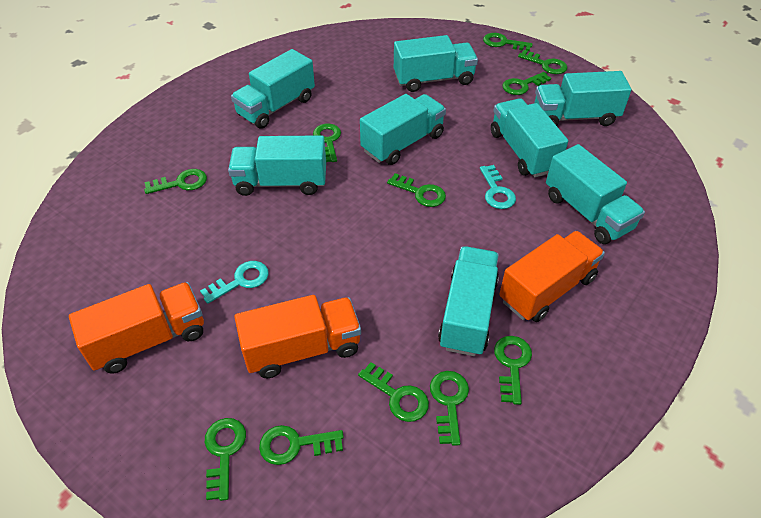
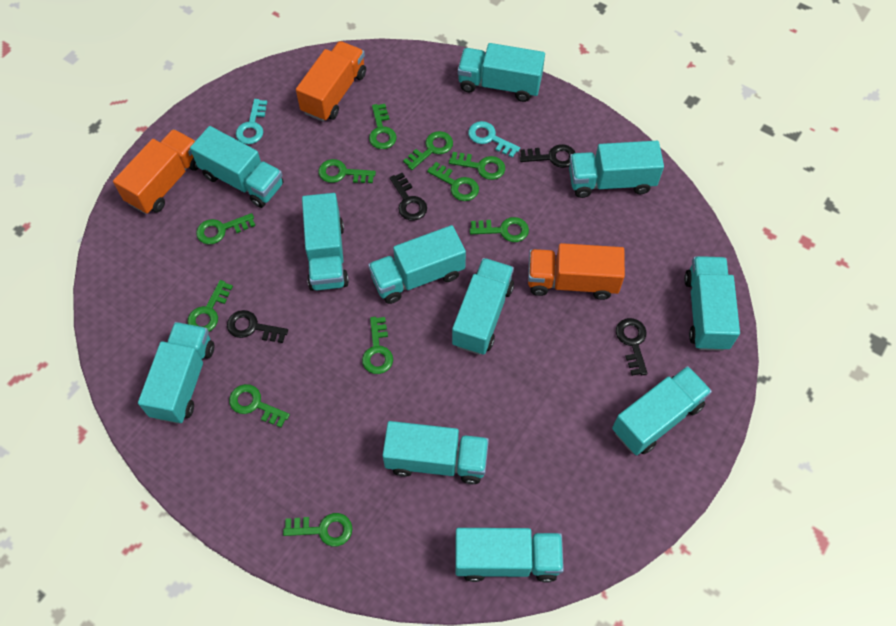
black key: 0 -> 4
turquoise truck: 8 -> 11

